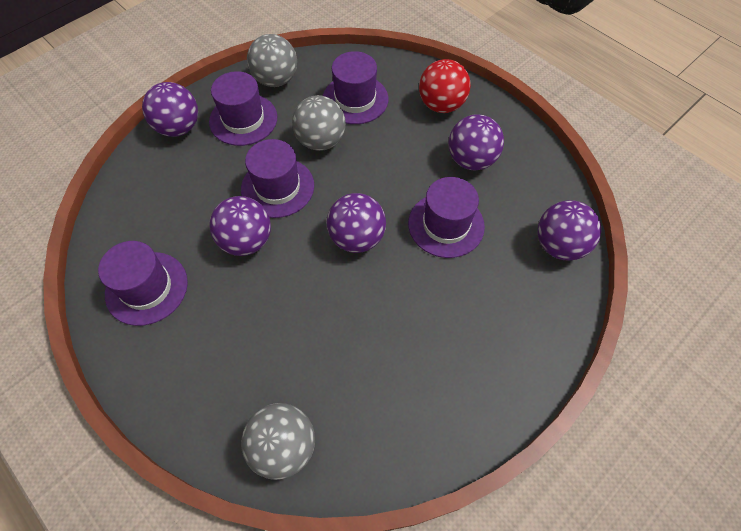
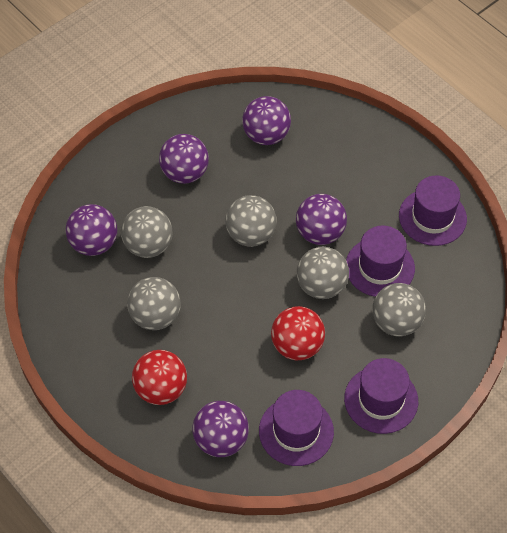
grey ball: 3 -> 5
purple hat: 5 -> 4
red ball: 1 -> 2

